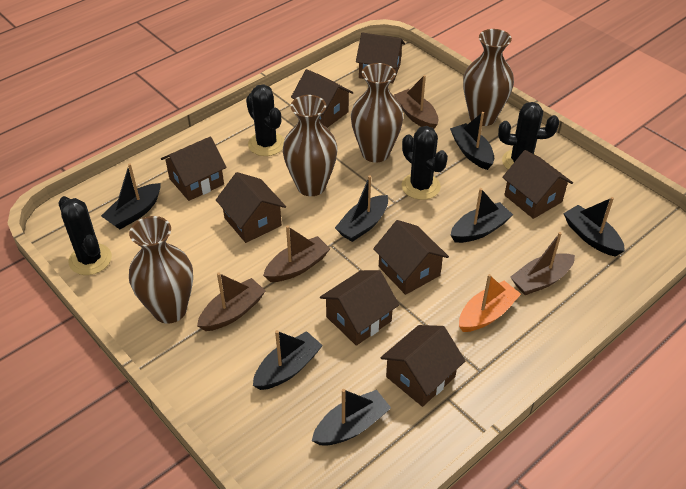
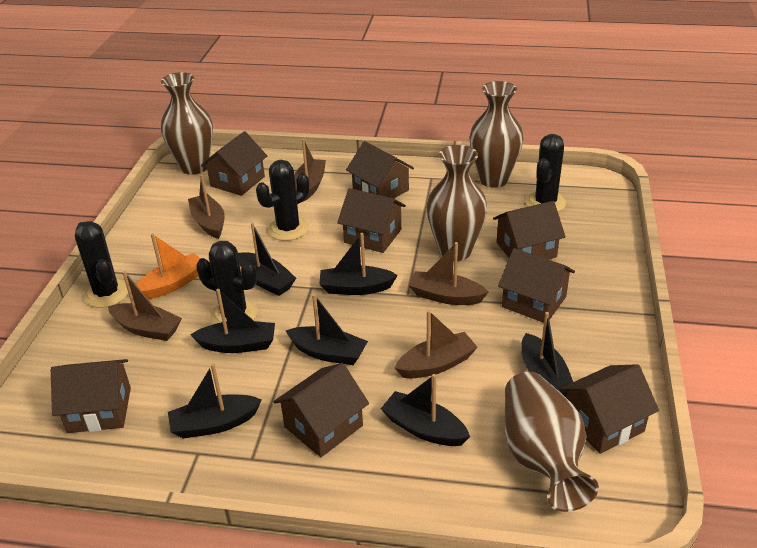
brown boat: 4 -> 5

